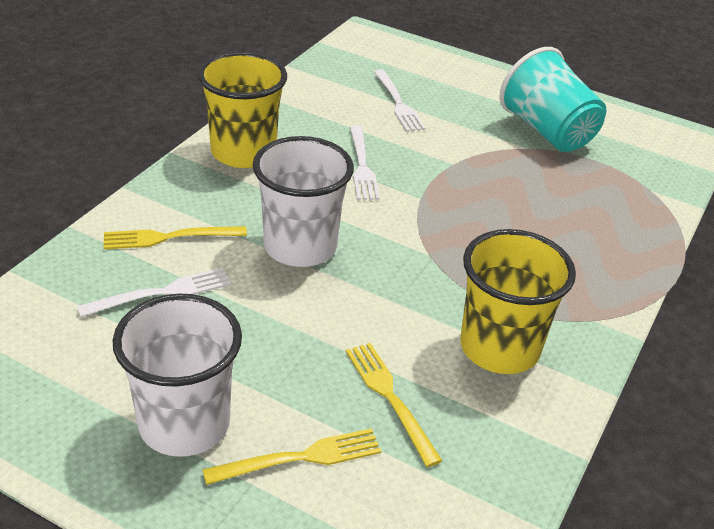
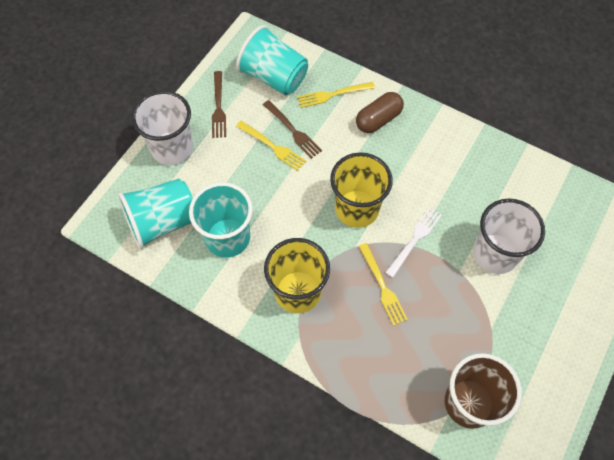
brown capsule: 0 -> 1
brown cup: 0 -> 1
brown fork: 0 -> 2
turquoise cup: 1 -> 3
white fork: 3 -> 1

